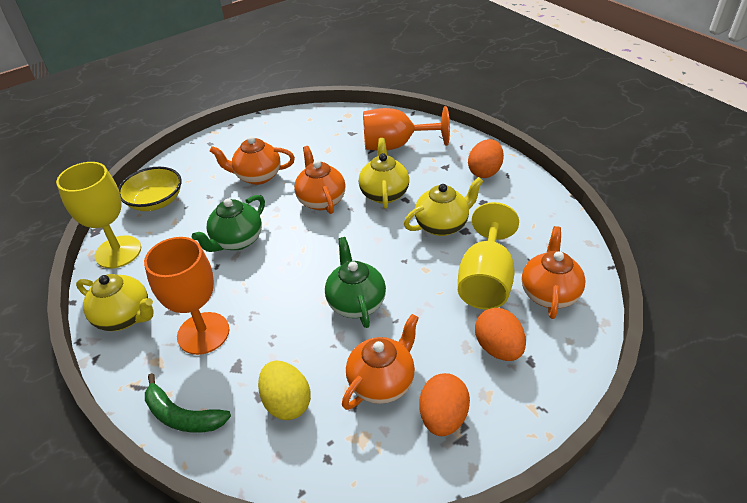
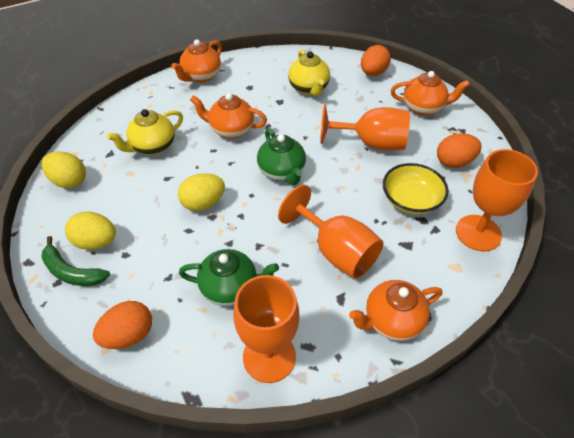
orange goblet: 2 -> 4
yellow egg: 1 -> 3
yellow goblet: 2 -> 0
yellow teapot: 3 -> 2

